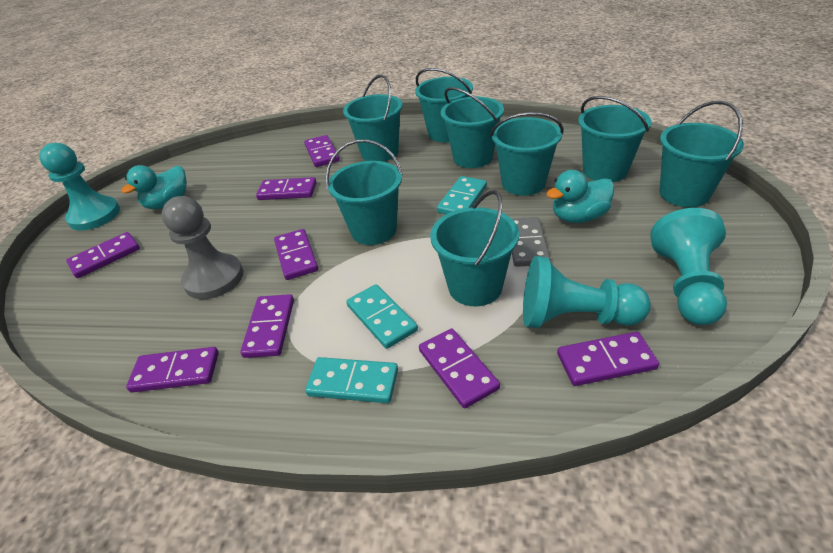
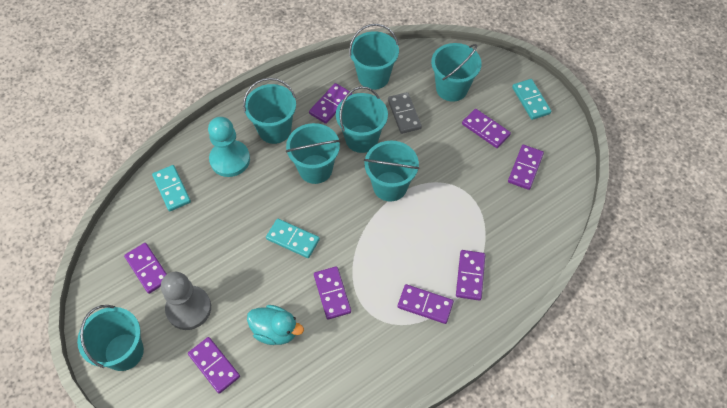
turquoise bucket: 8 -> 7
turquoise duck: 2 -> 1
turquoise pawn: 3 -> 1

